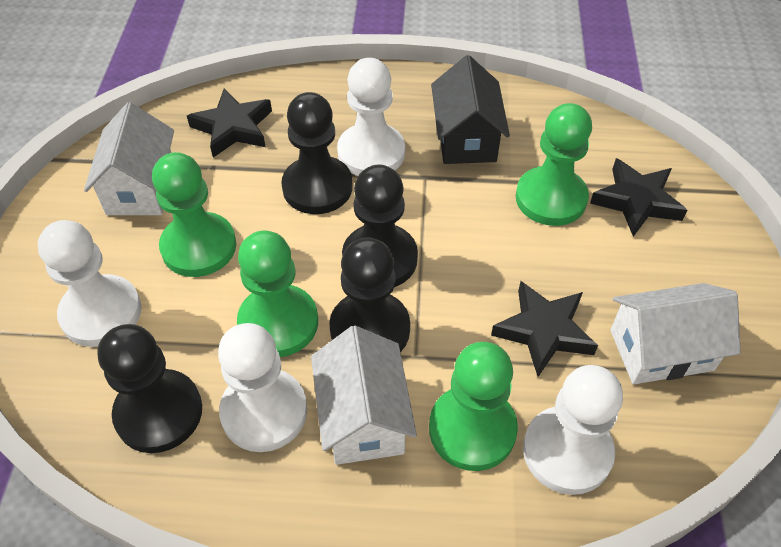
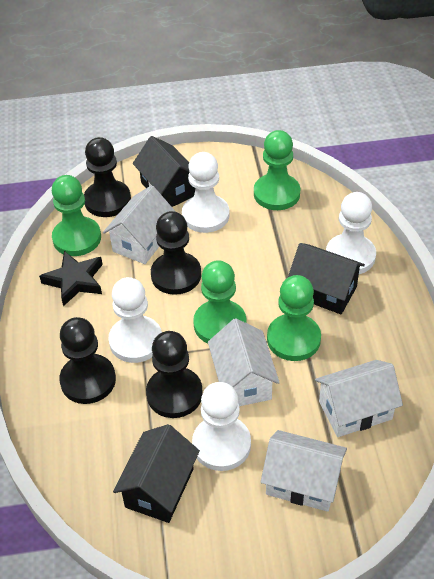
black house: 1 -> 3
black star: 3 -> 1
white house: 3 -> 4

